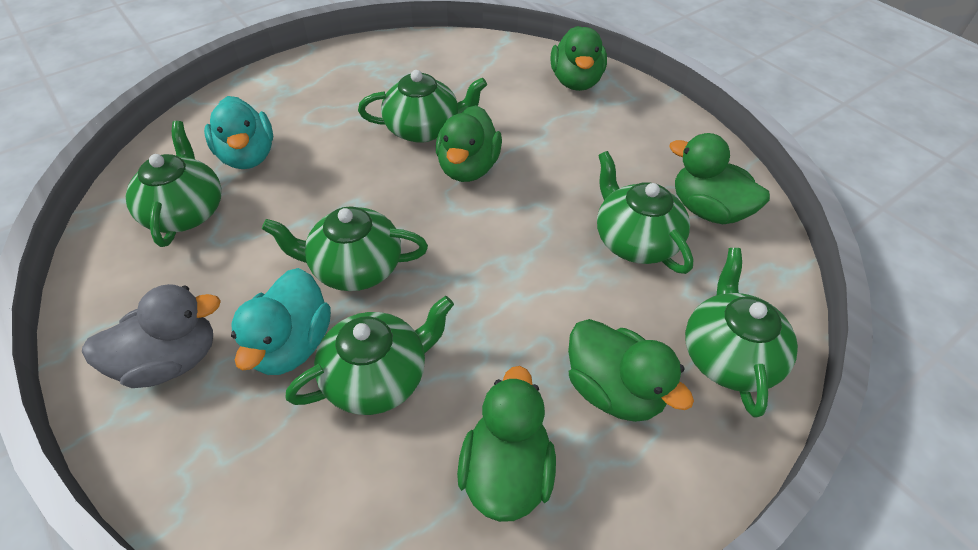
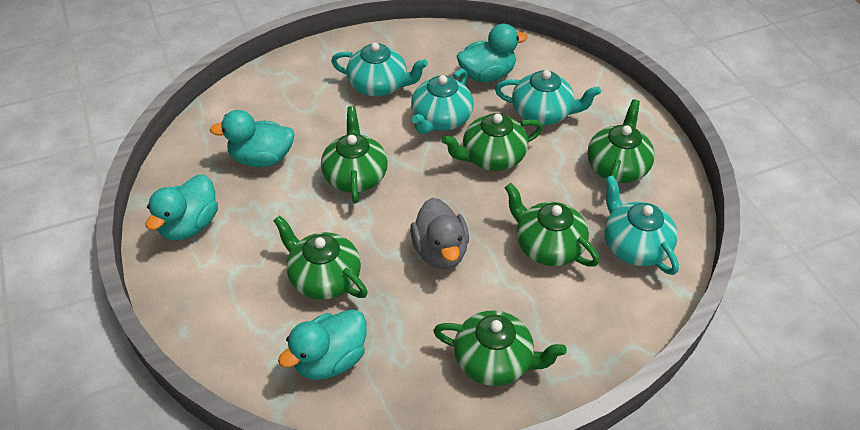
green duck: 5 -> 0
turquoise duck: 2 -> 4
turquoise teapot: 0 -> 4

